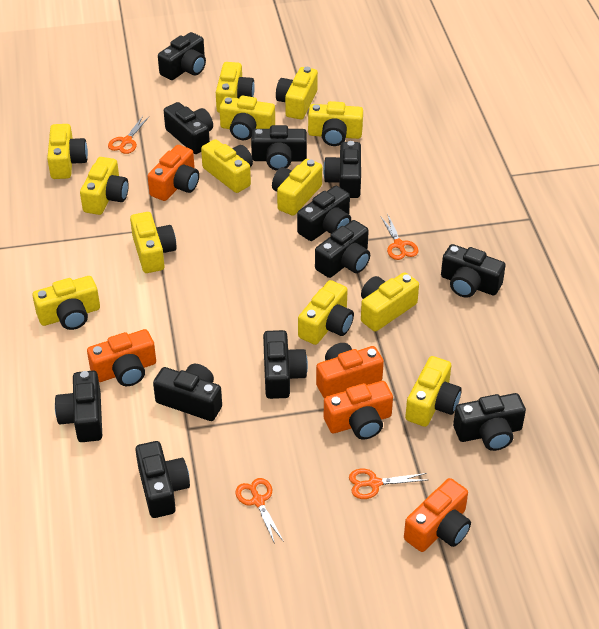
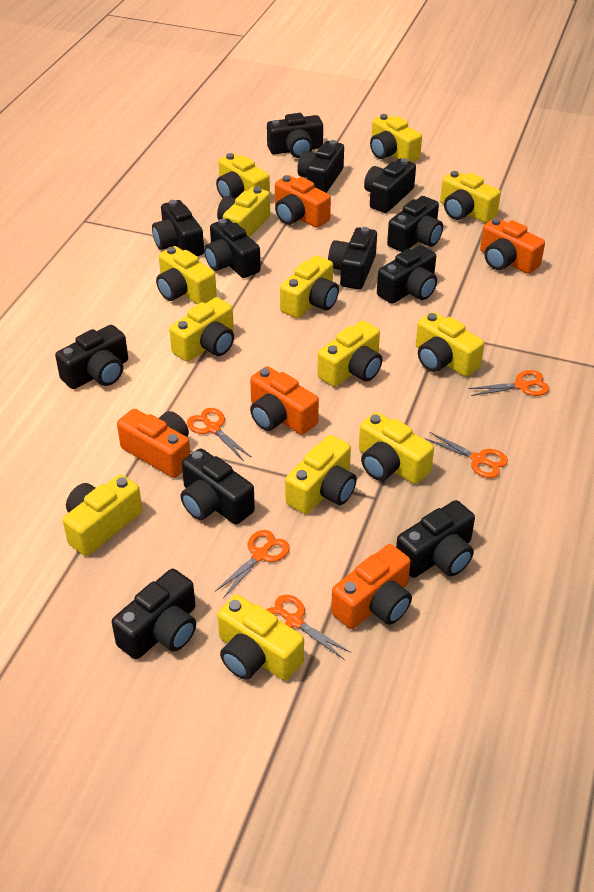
orange scissors: 4 -> 5

